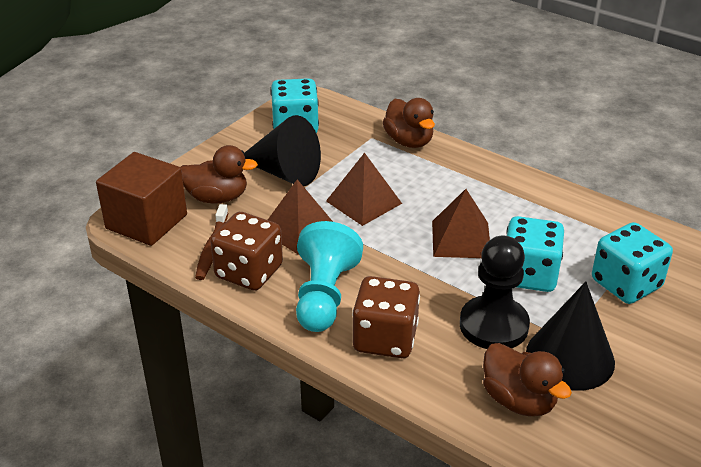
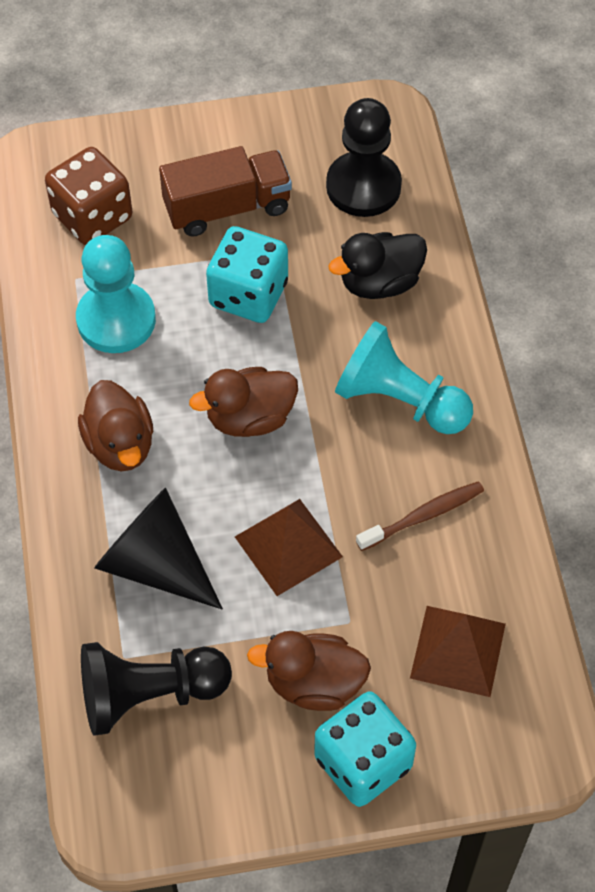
black cone: 2 -> 1
black duck: 0 -> 1
black pawn: 1 -> 2
brown cube: 1 -> 0
brown dice: 2 -> 1
brown pyramid: 3 -> 2
brown truck: 0 -> 1
turquoise dice: 3 -> 2
turquoise pawn: 1 -> 2

